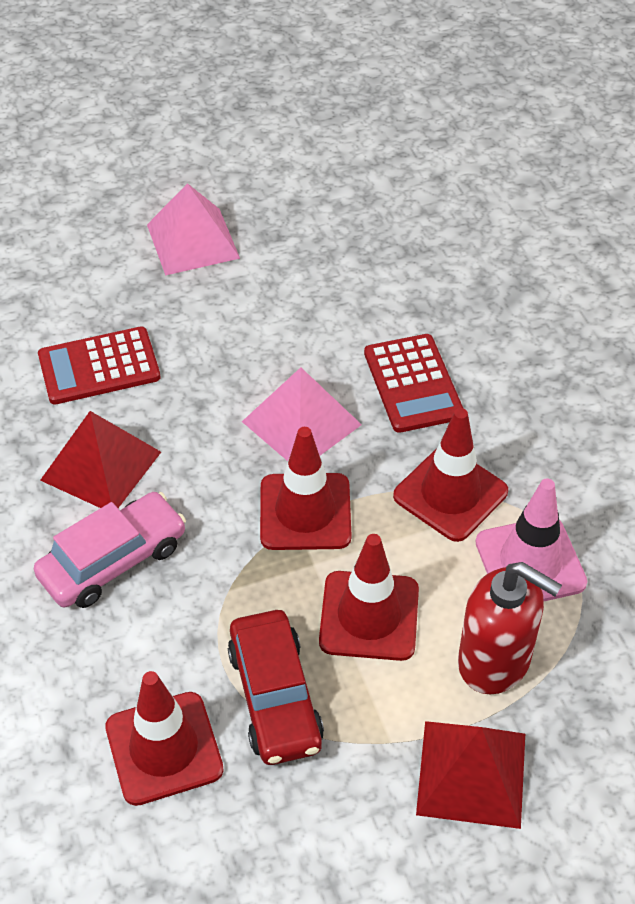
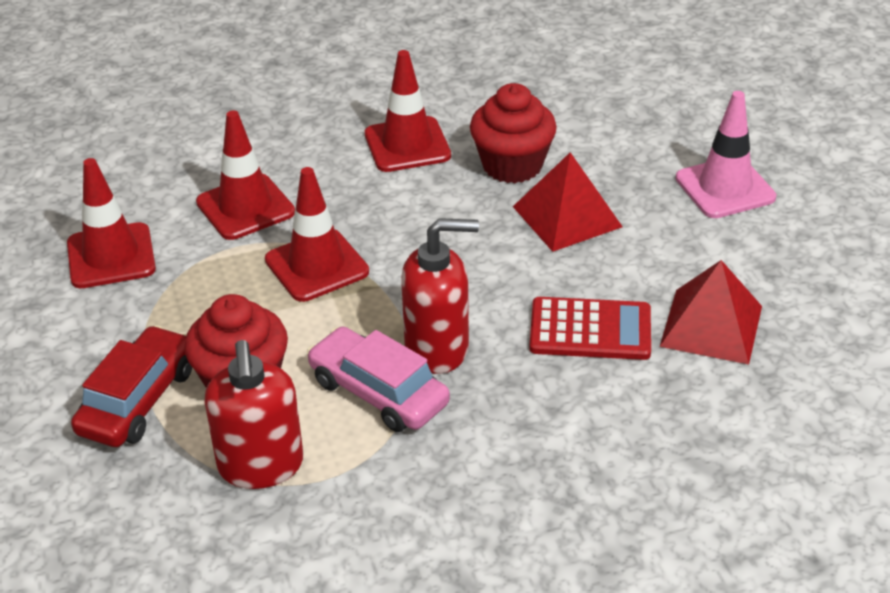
pink pyramid: 2 -> 0
red calculator: 2 -> 1
red cupcake: 0 -> 2
red soap dispenser: 1 -> 2

